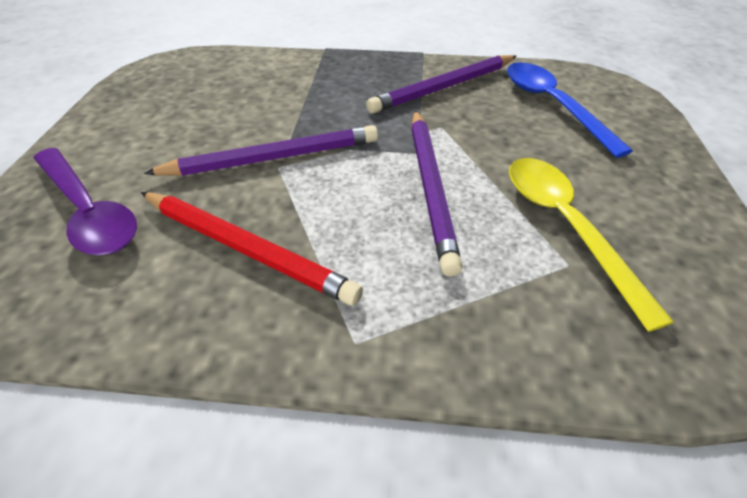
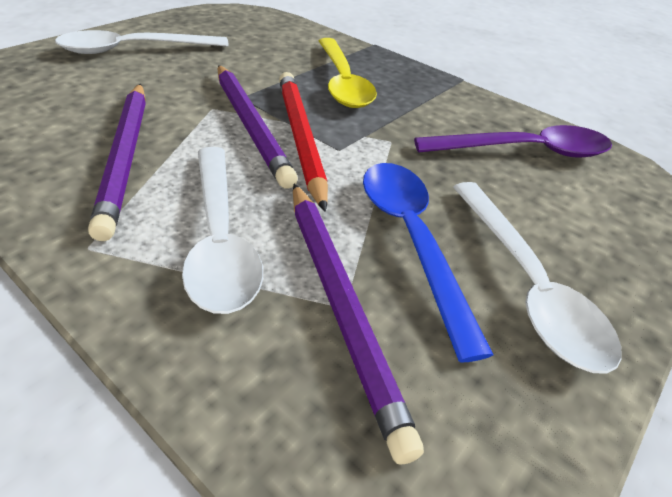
white spoon: 0 -> 3

